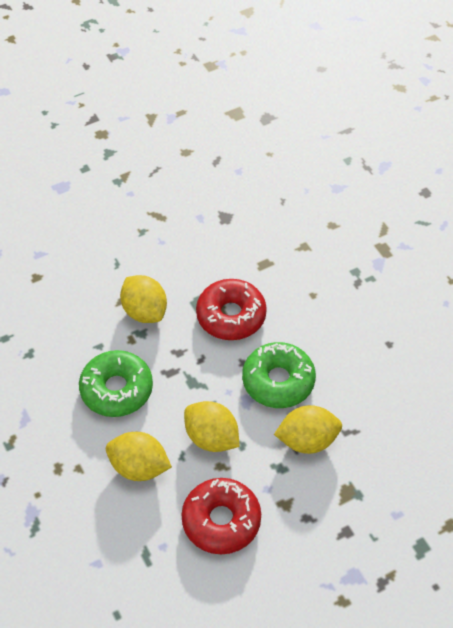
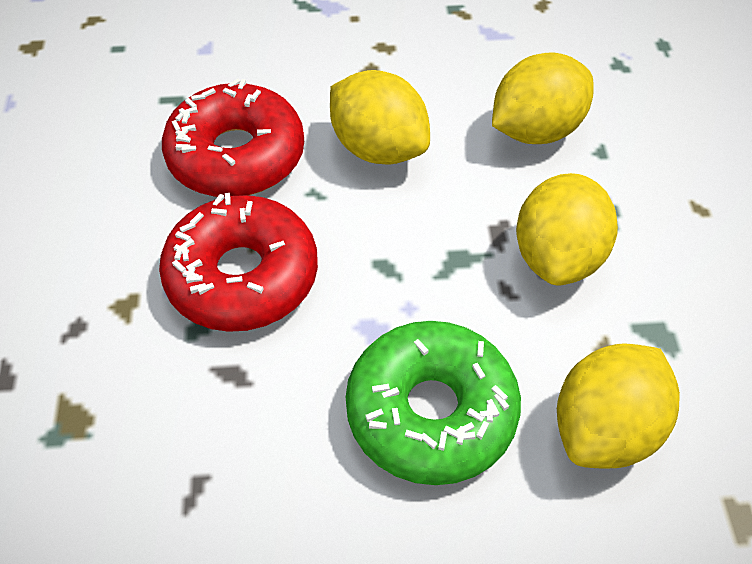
green donut: 2 -> 1

